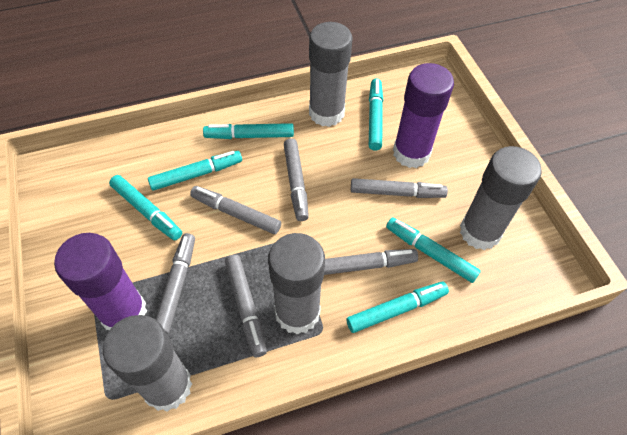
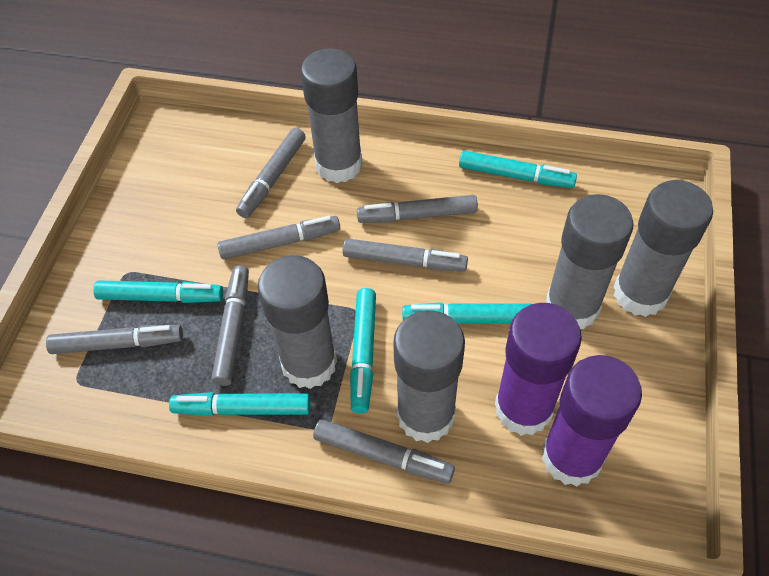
grey glue stick: 4 -> 5
grey marker: 6 -> 7
turquoise marker: 6 -> 5

